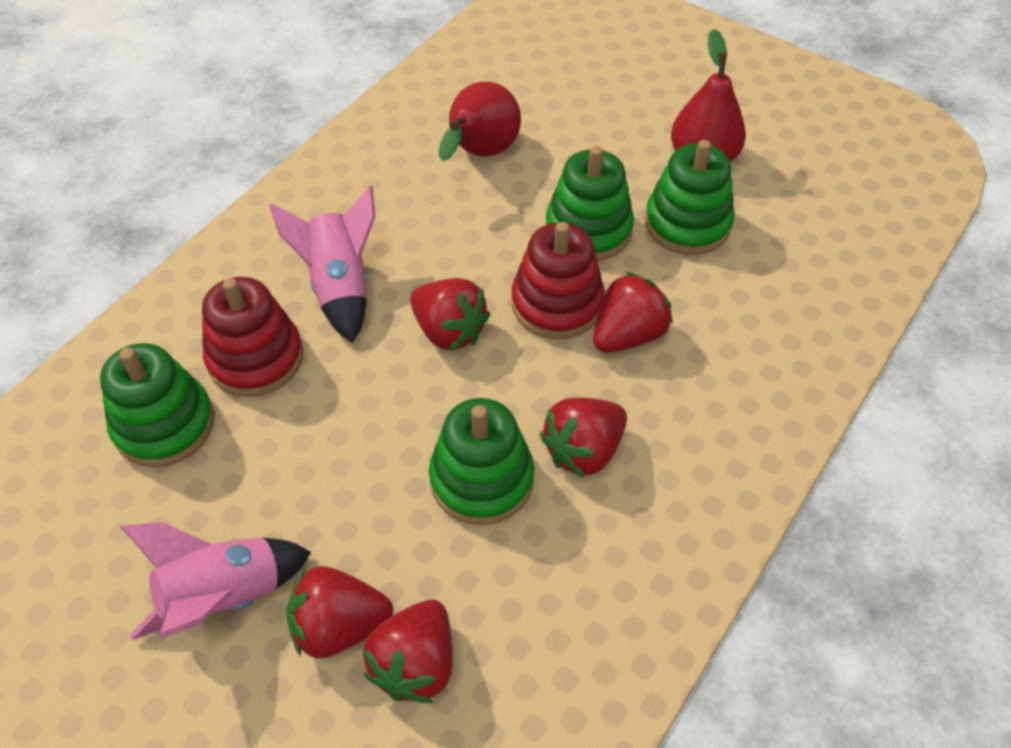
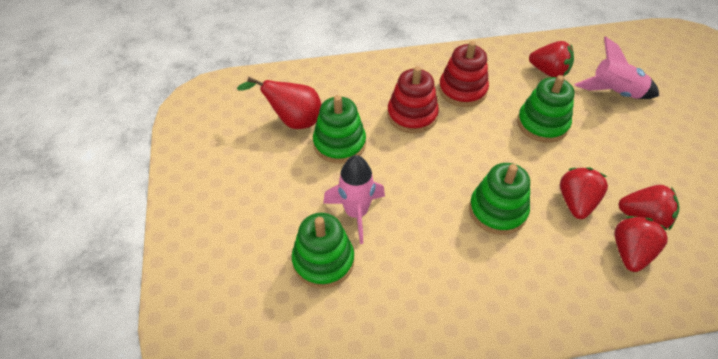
red pear: 2 -> 1
red strawberry: 5 -> 4

